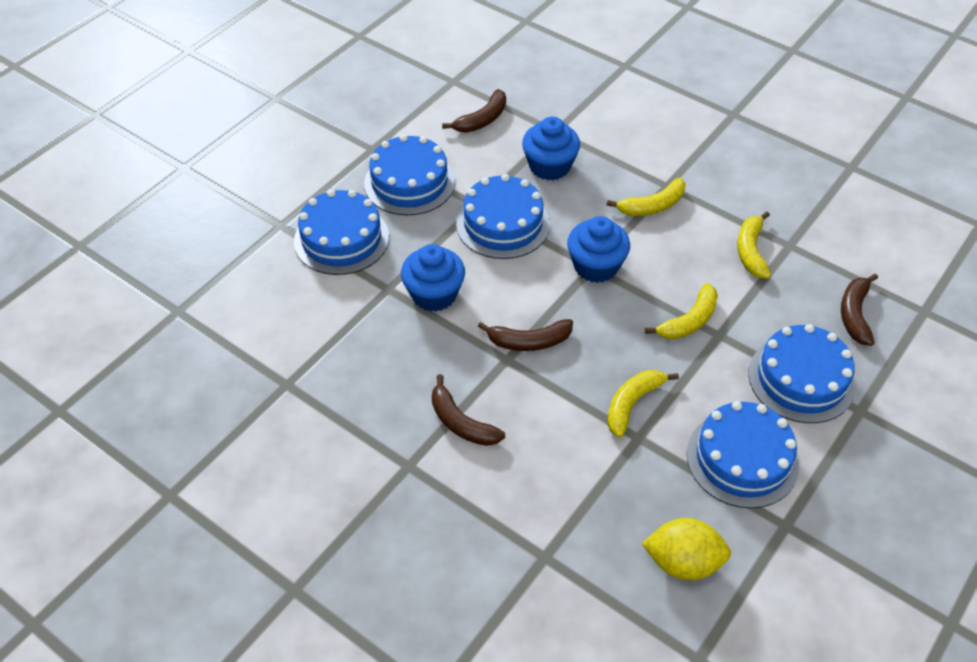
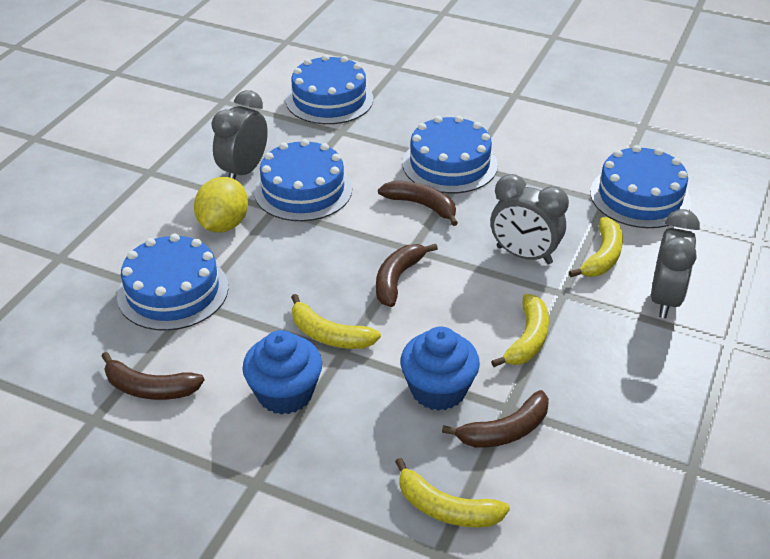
blue cupcake: 3 -> 2
grey clock: 0 -> 3

